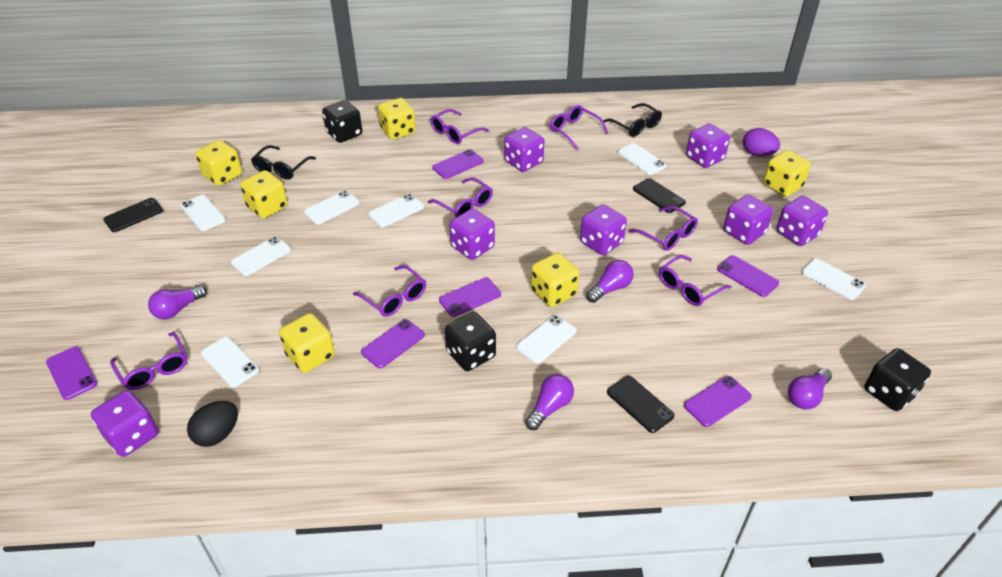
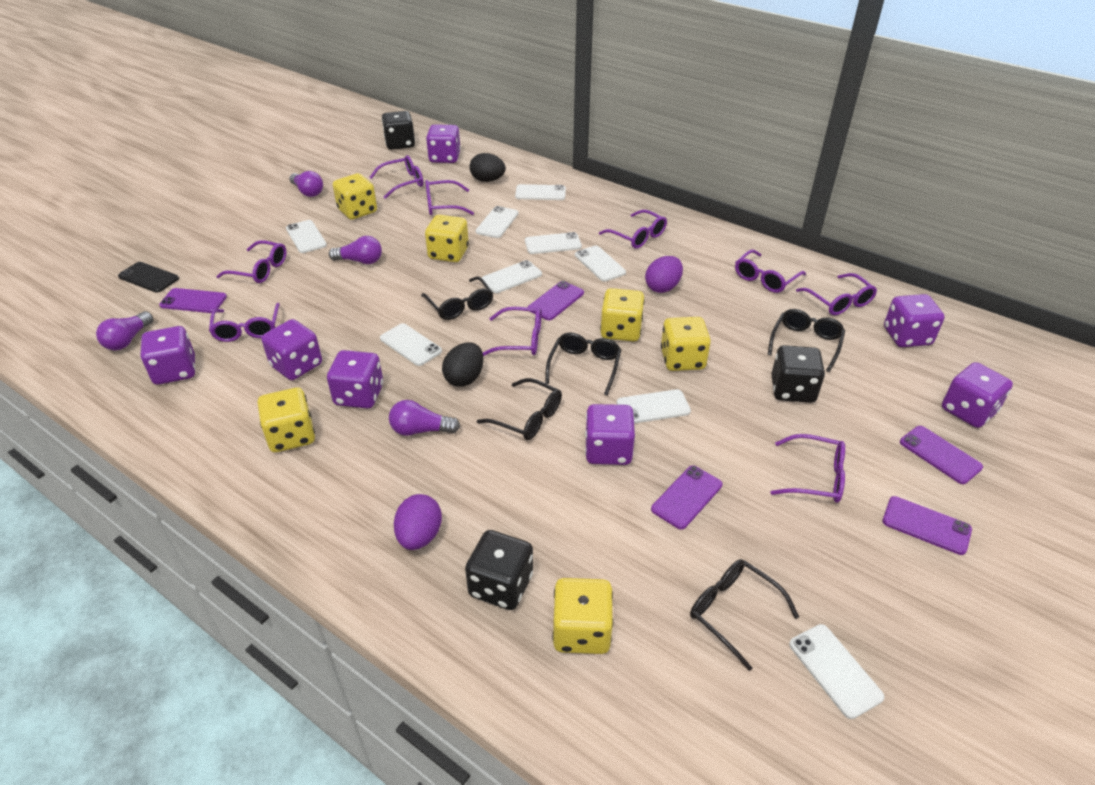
black egg: 1 -> 2
black glasses: 2 -> 5
black phone: 3 -> 1
purple egg: 1 -> 2
purple glasses: 7 -> 9
purple phone: 6 -> 5
white phone: 8 -> 9

